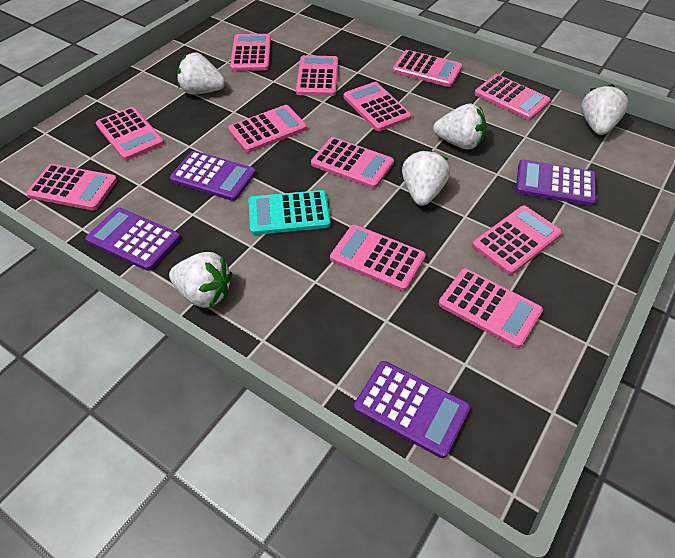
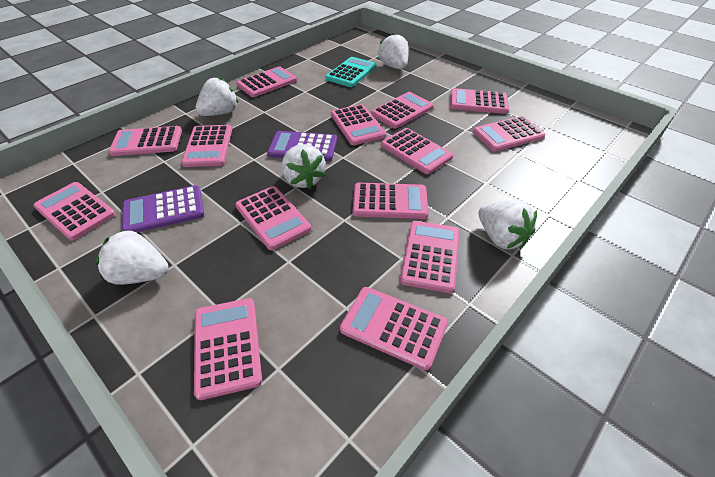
pink calculator: 12 -> 14
purple calculator: 4 -> 2

